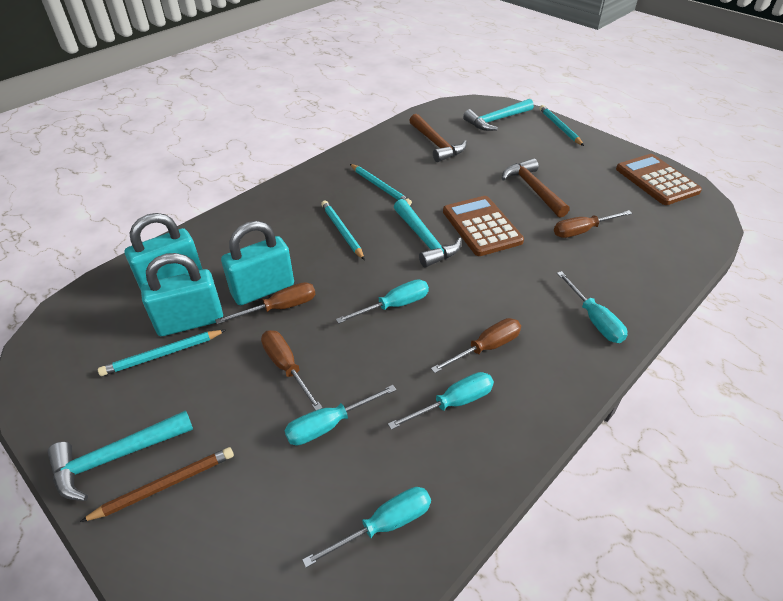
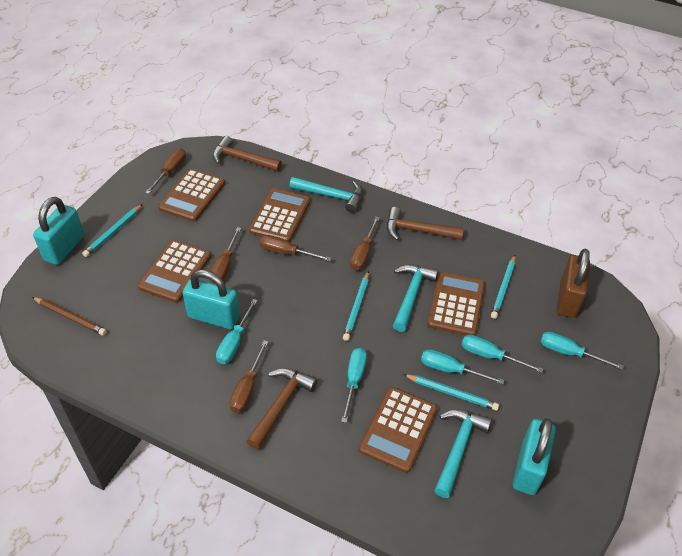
brown calculator: 2 -> 5
brown hammer: 2 -> 3
brown padlock: 0 -> 1
brown screwdriver: 4 -> 5

